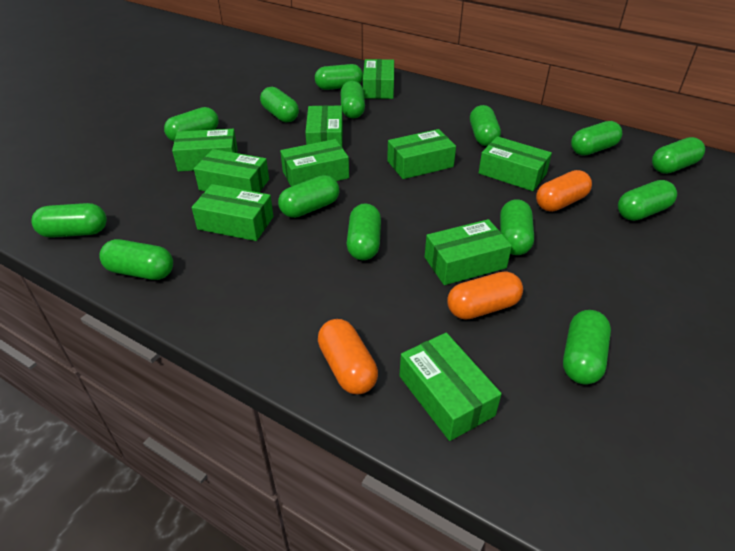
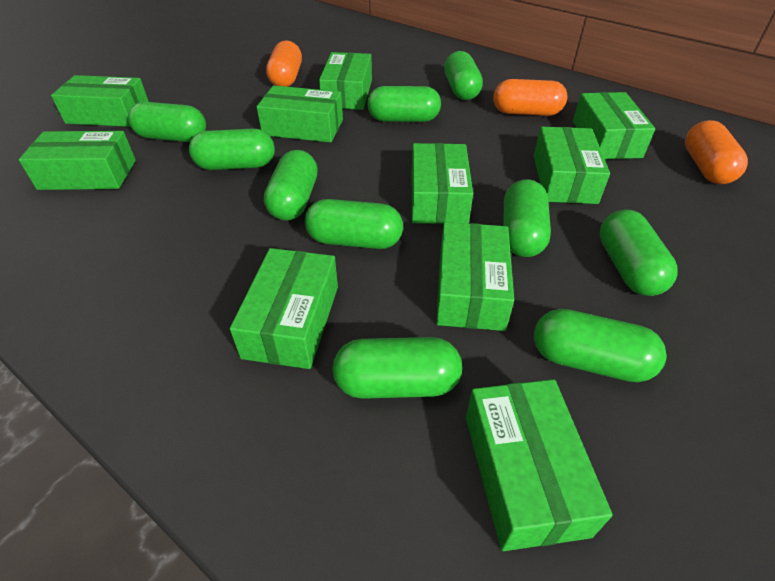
green capsule: 14 -> 10

